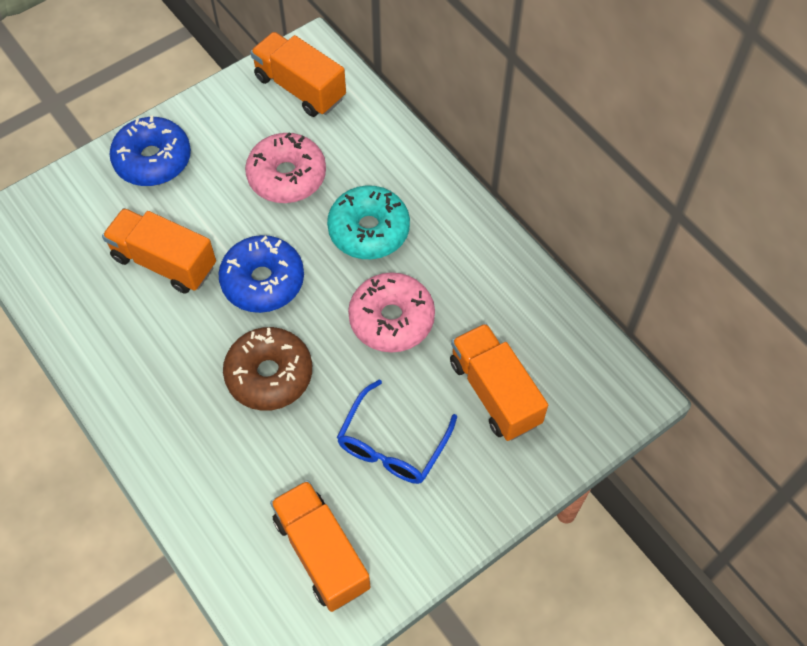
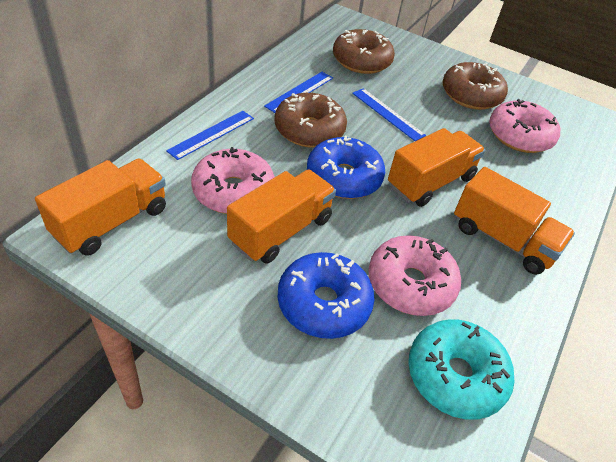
blue glasses: 1 -> 0
blue ruler: 0 -> 3
brown donut: 1 -> 3
pink donut: 2 -> 3

